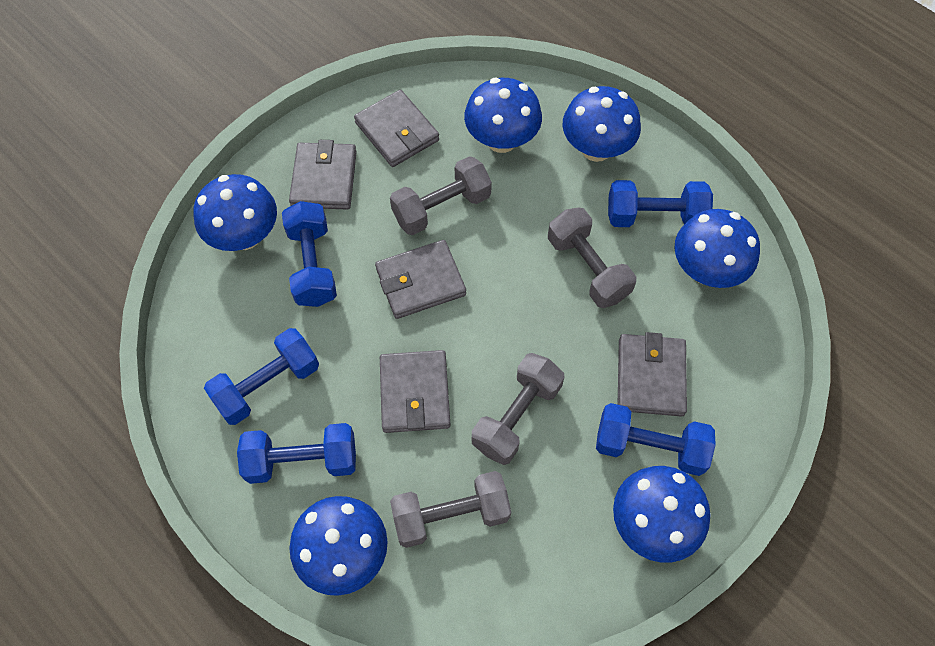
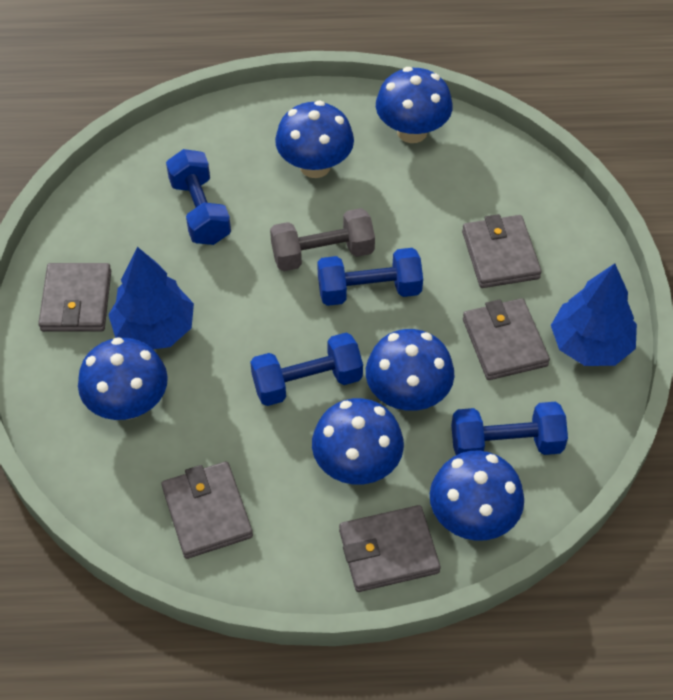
blue dumbbell: 5 -> 4
blue tree: 0 -> 2
grey dumbbell: 4 -> 1

